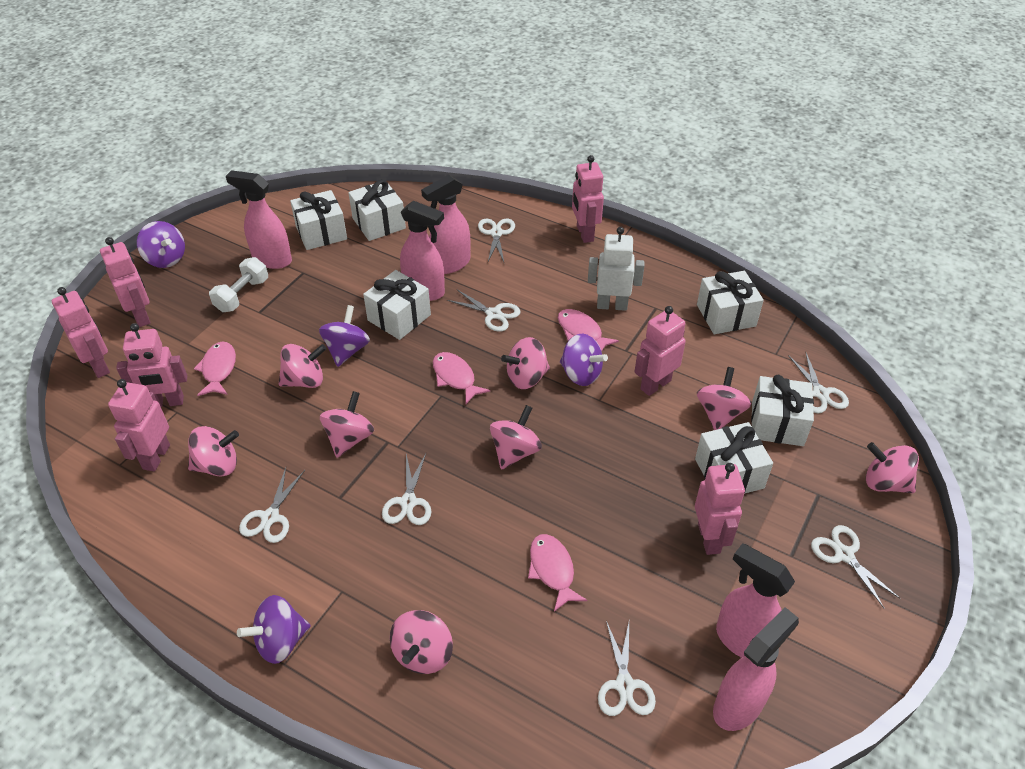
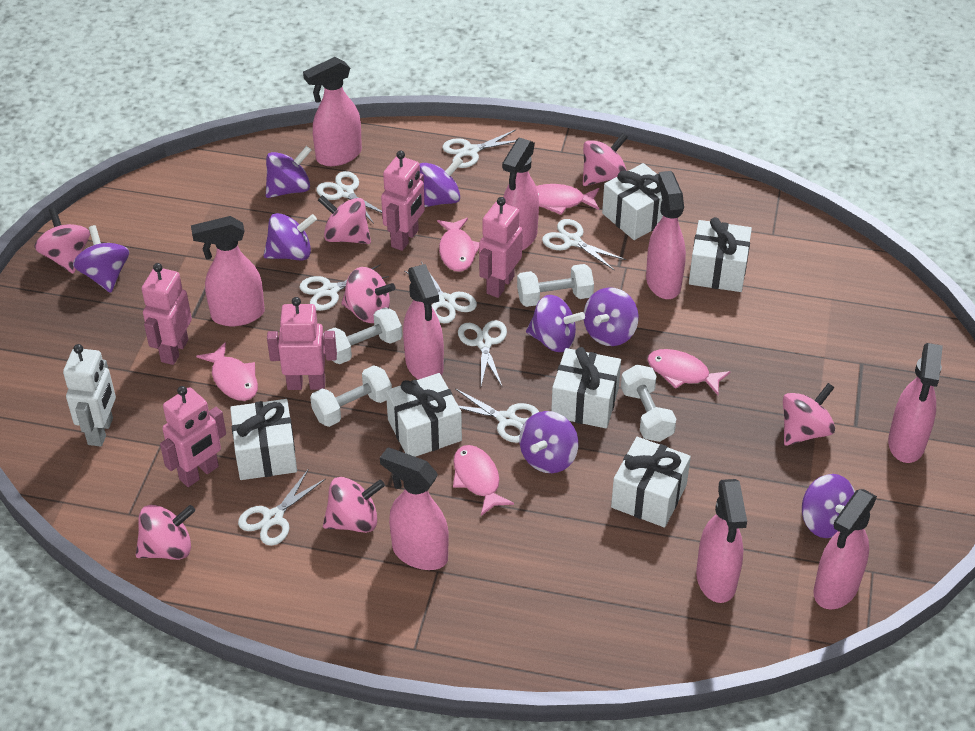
pink fish: 4 -> 5
pink robot: 7 -> 5
pink spinning top: 8 -> 7
pink spray bottle: 5 -> 9
purple spinning top: 4 -> 8
white dumbbell: 1 -> 4
white scissors: 7 -> 8

